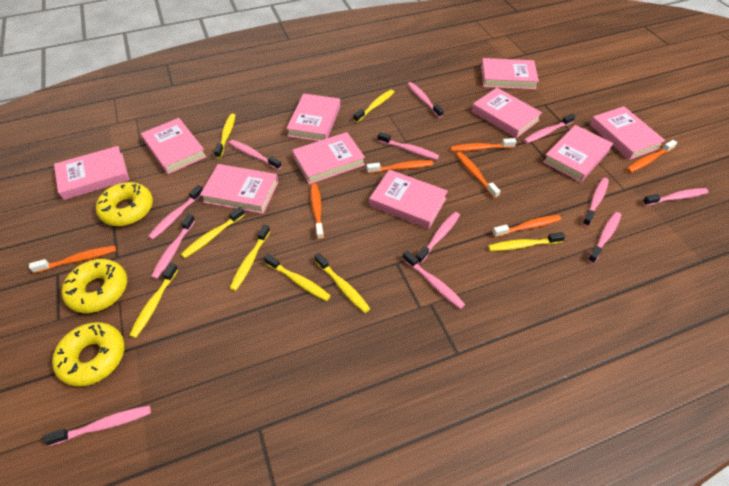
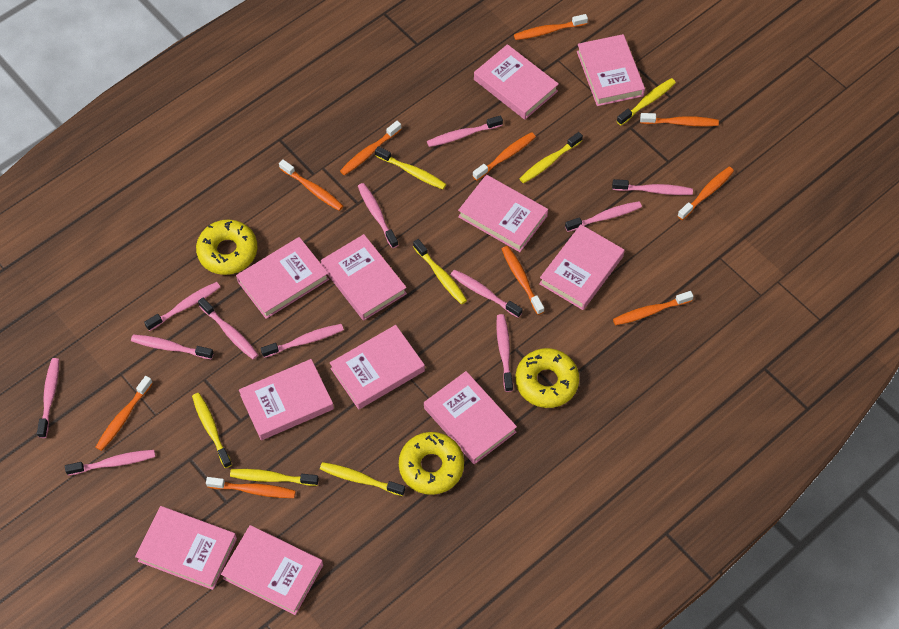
orange toothbrush: 7 -> 10
pink book: 10 -> 11
yellow toothbrush: 8 -> 7

